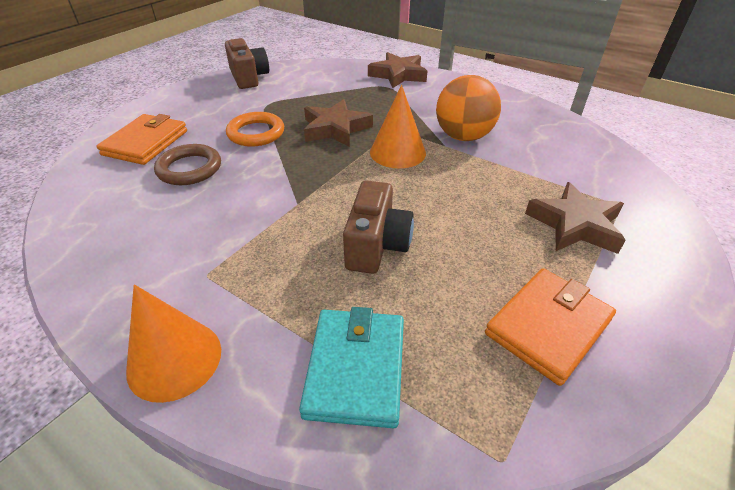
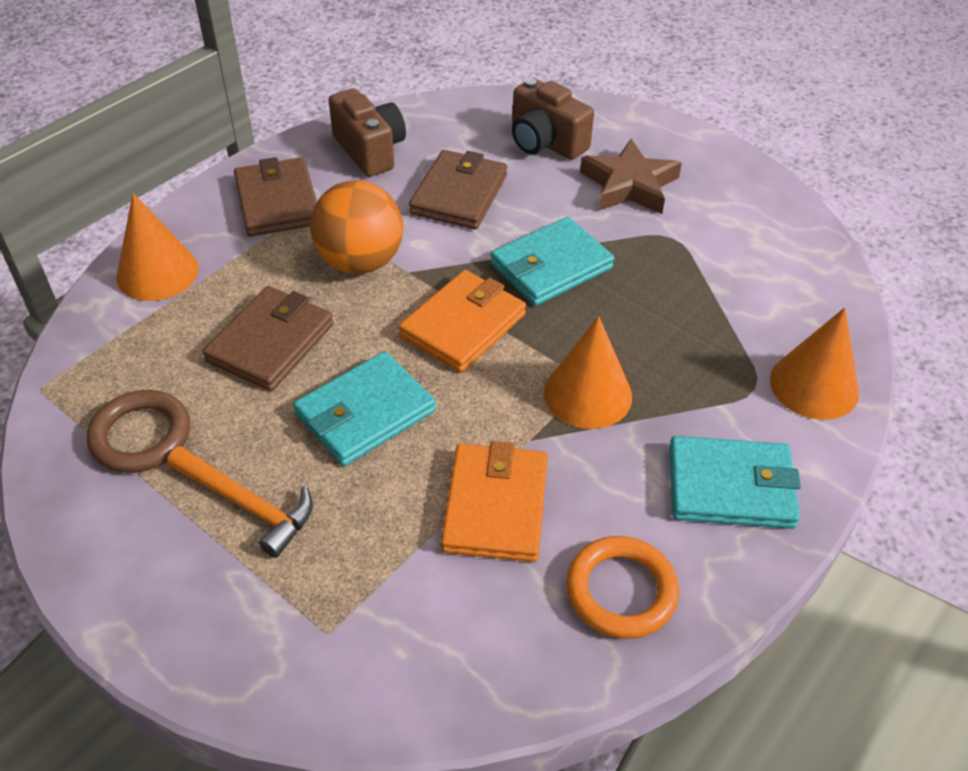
brown star: 3 -> 1
brown wallet: 0 -> 3
orange cone: 2 -> 3
orange hammer: 0 -> 1
turquoise wallet: 1 -> 3

